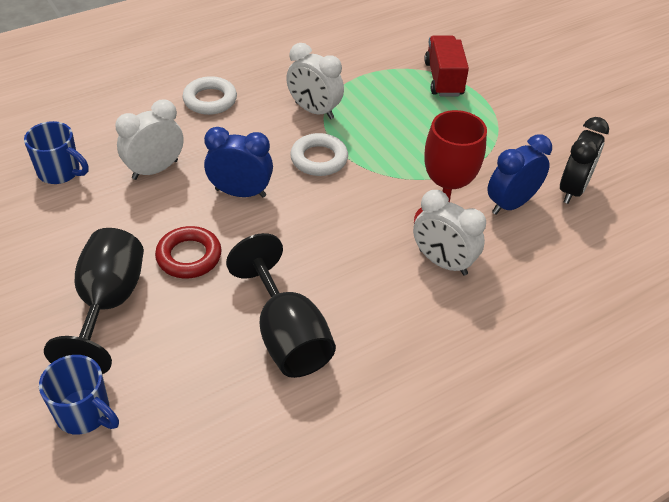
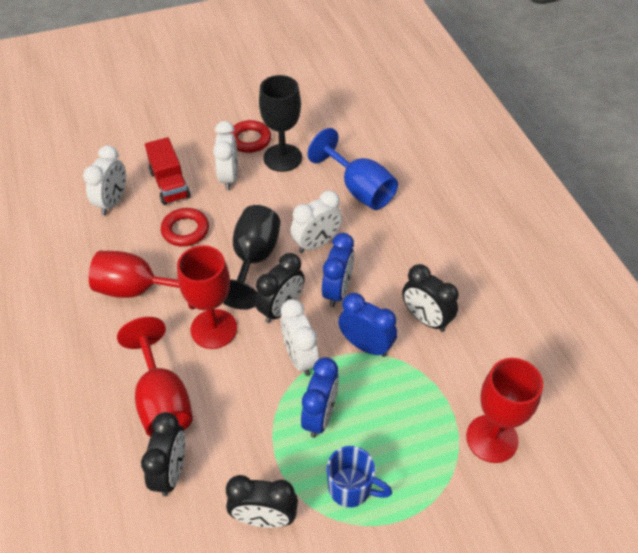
black clock: 1 -> 4
blue clock: 2 -> 3
blue goblet: 0 -> 1
blue mug: 2 -> 1
red goblet: 1 -> 4
red ring: 1 -> 2
white clock: 3 -> 4
white ring: 2 -> 0

